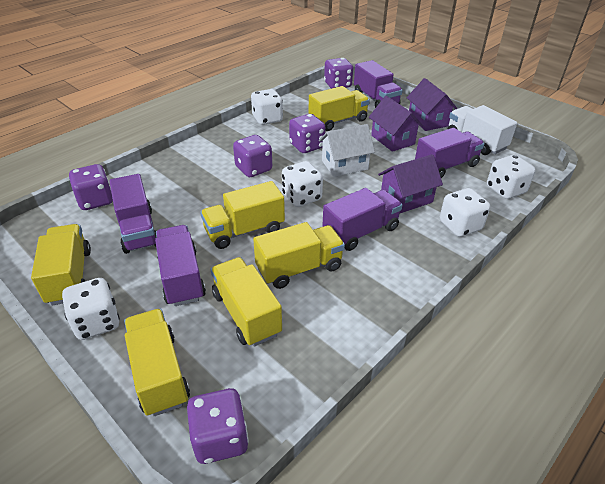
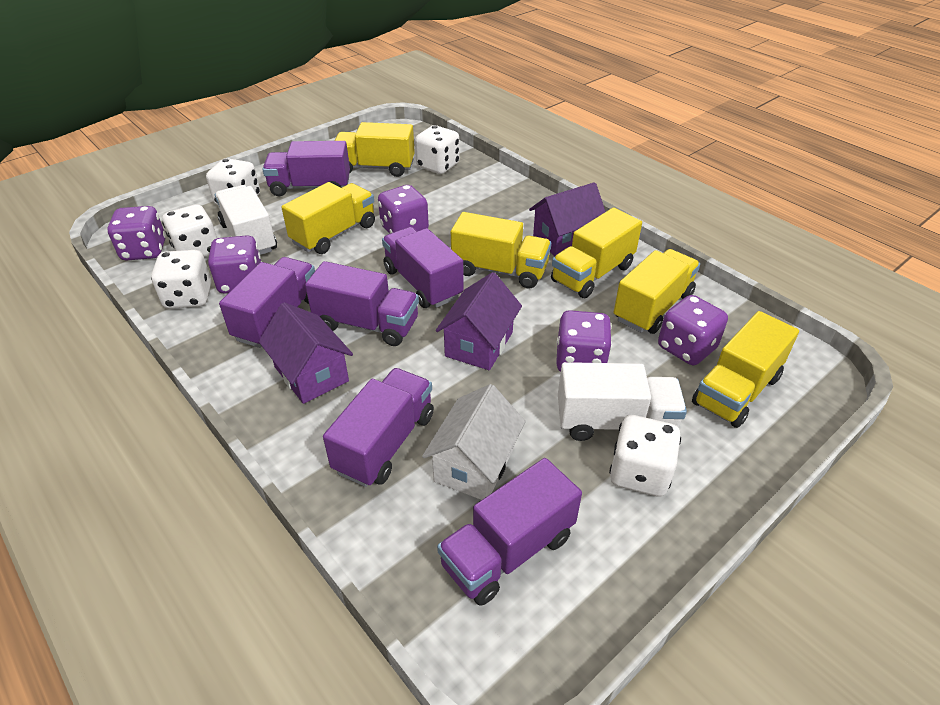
purple truck: 5 -> 6
white truck: 1 -> 2

